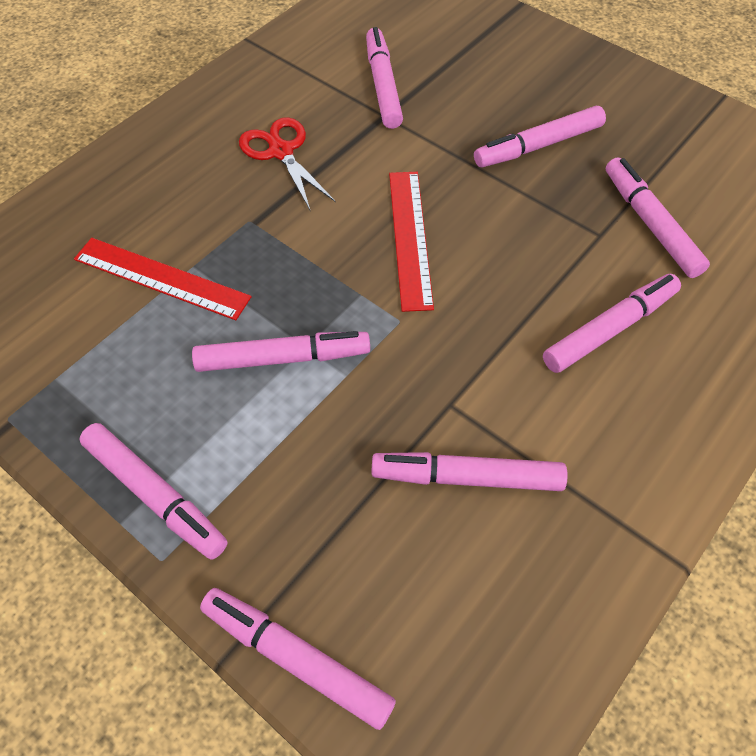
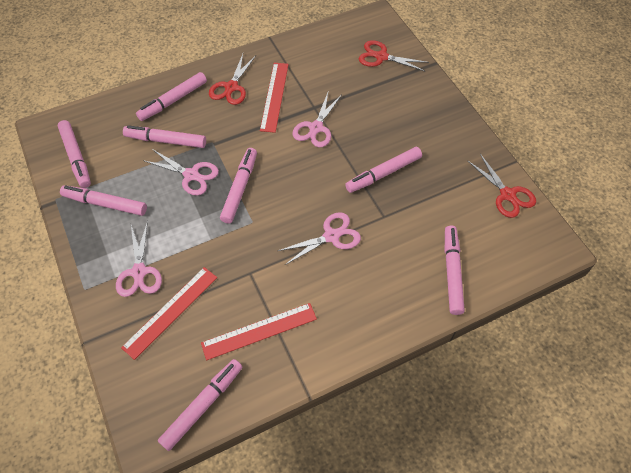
pink scissors: 0 -> 4
red ruler: 2 -> 3
red scissors: 1 -> 3

